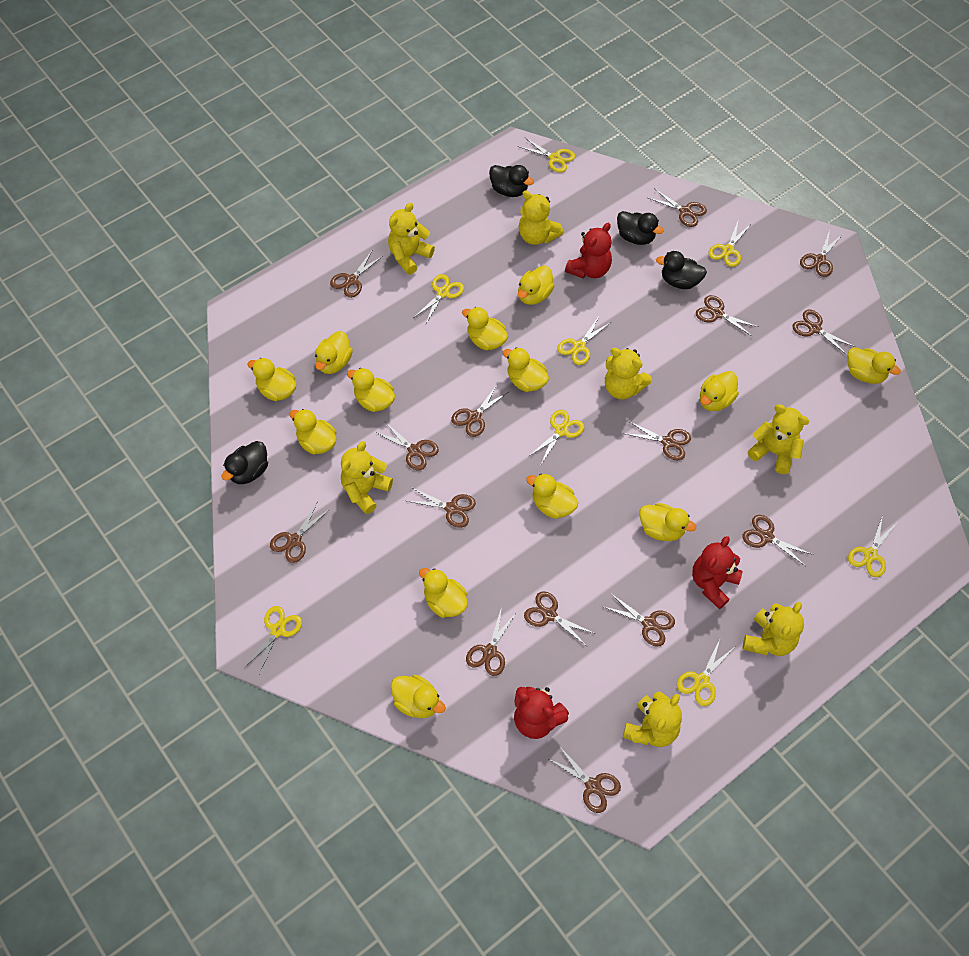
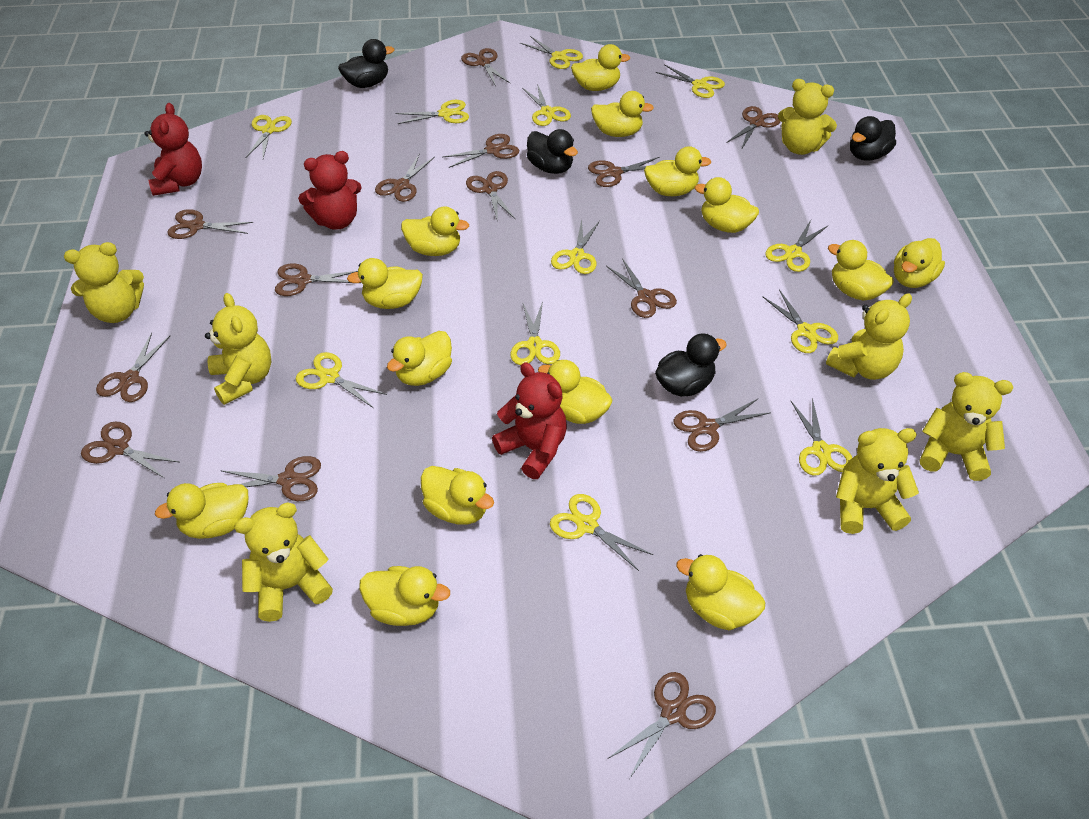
brown scissors: 15 -> 14
yellow duck: 13 -> 14
yellow scissors: 8 -> 12

